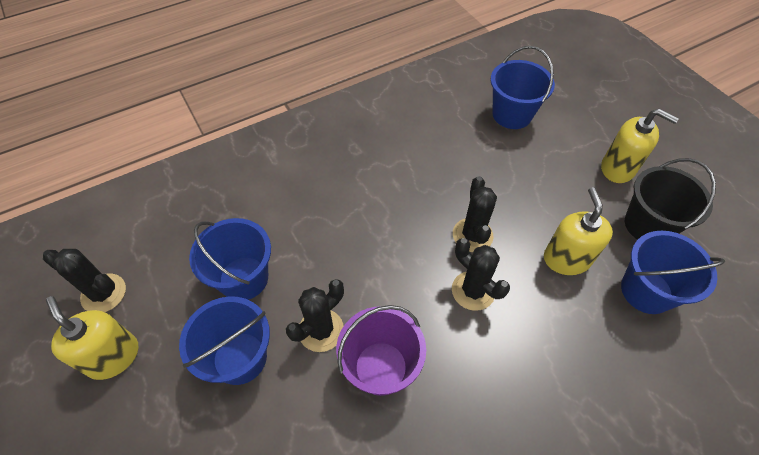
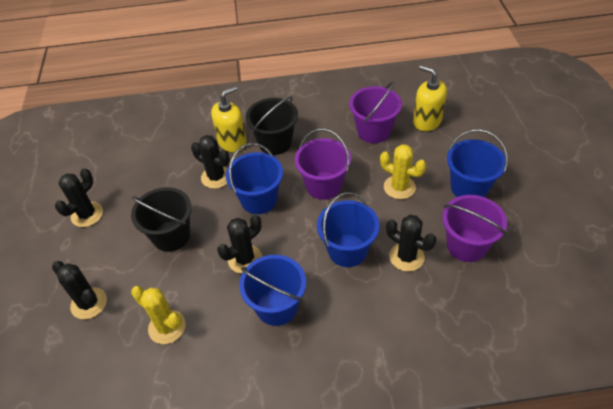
black bucket: 1 -> 2
black cactus: 4 -> 5
purple bucket: 1 -> 3
yellow cactus: 0 -> 2
yellow soap dispenser: 3 -> 2

